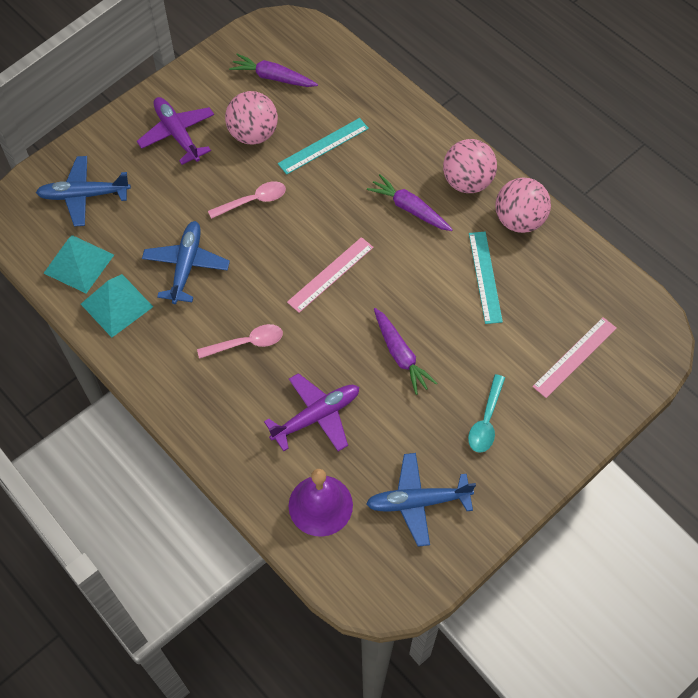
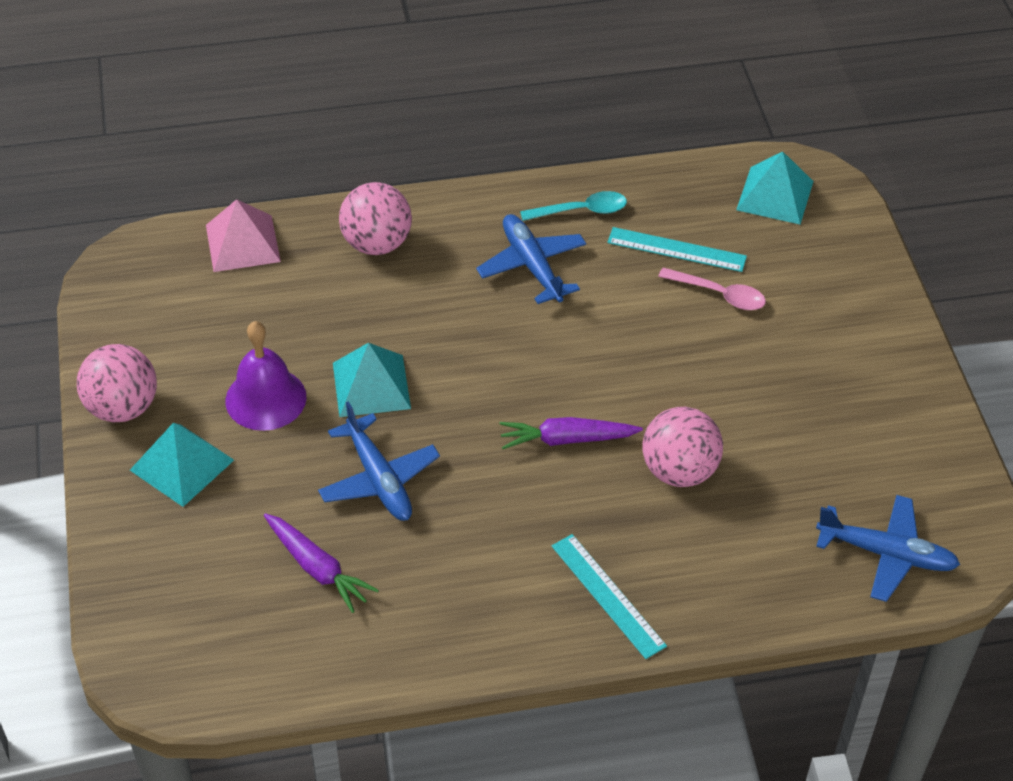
pink pyramid: 0 -> 1
pink ruler: 2 -> 0
pink spoon: 2 -> 1
purple carrot: 3 -> 2
purple plane: 2 -> 0
turquoise pyramid: 2 -> 3

